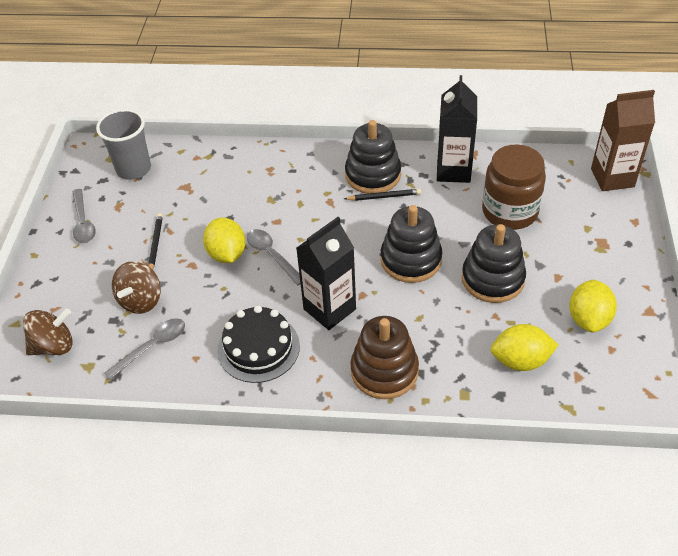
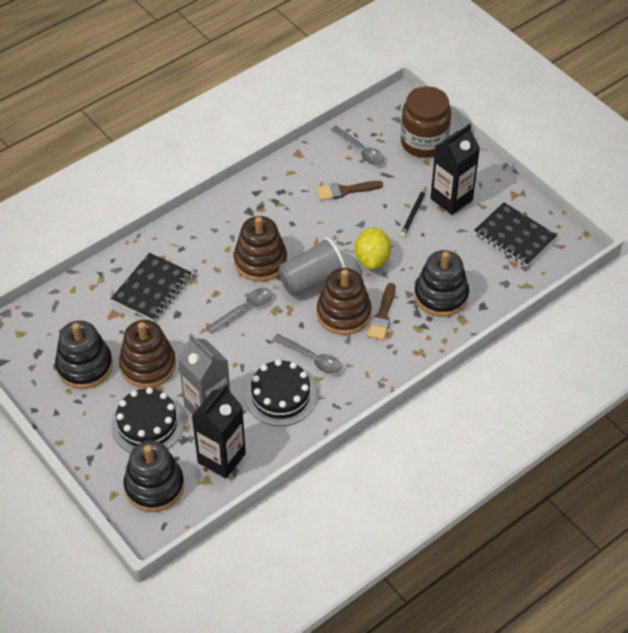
black cake: 1 -> 2
black notebook: 0 -> 2
black pencil: 2 -> 1
brown brush: 0 -> 2
brown carton: 1 -> 0
brown spinning top: 2 -> 0
brown stacking toy: 1 -> 3
grey carton: 0 -> 1
yellow lemon: 3 -> 1

